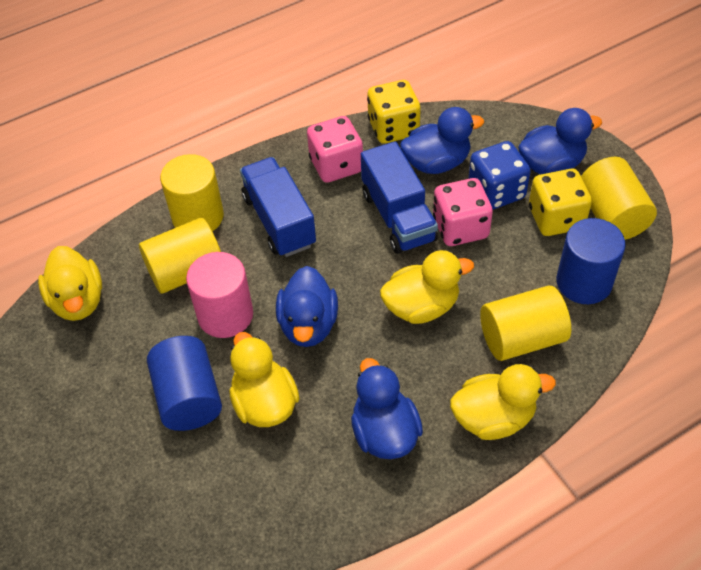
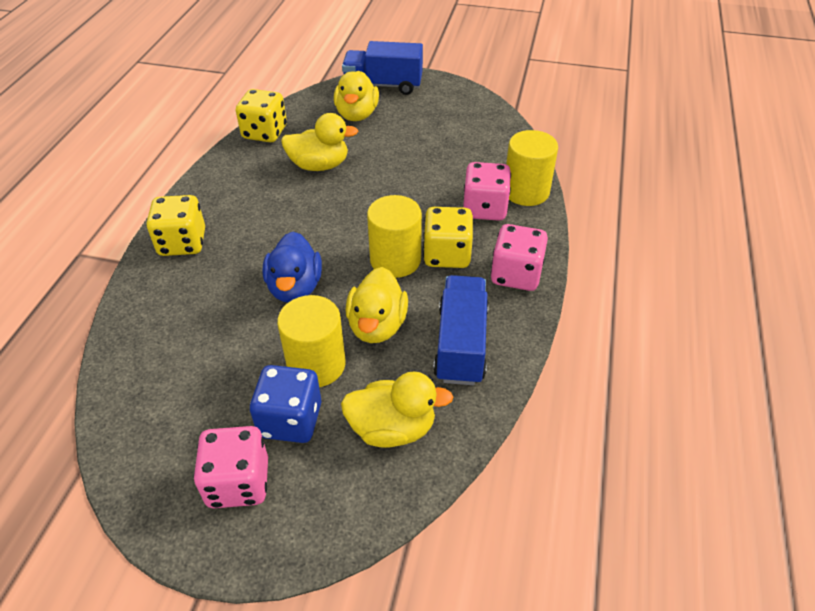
blue cylinder: 2 -> 0
blue duck: 4 -> 1
pink cylinder: 1 -> 0
pink dice: 2 -> 3
yellow cylinder: 4 -> 3
yellow dice: 2 -> 3

